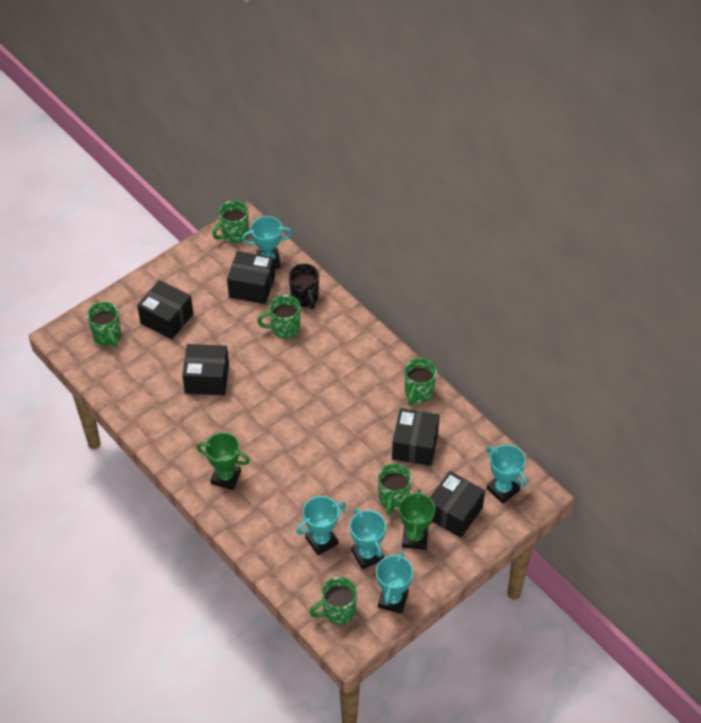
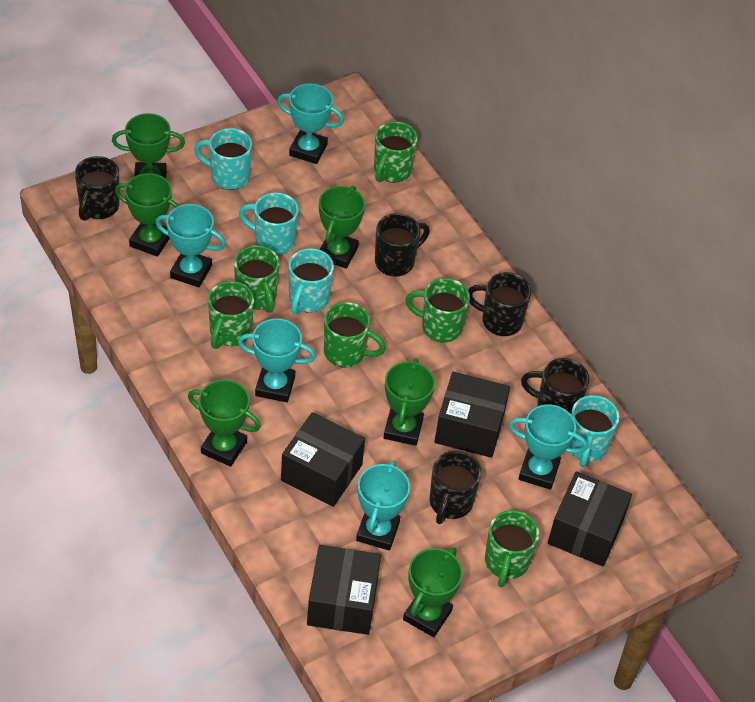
black box: 5 -> 4
black mug: 1 -> 5
green trophy: 2 -> 6
turquoise mug: 0 -> 4

